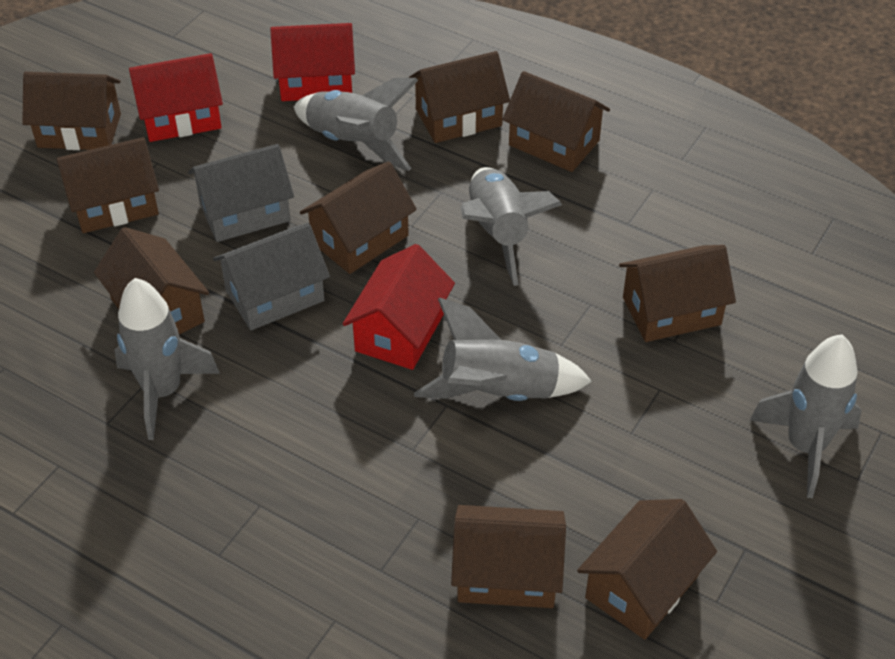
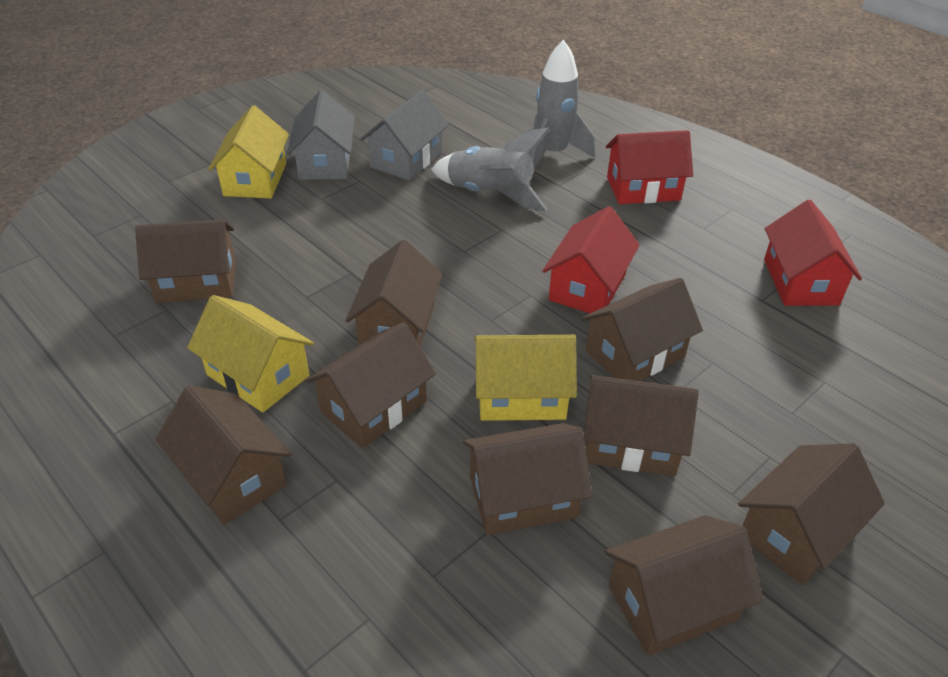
grey rocket: 5 -> 2
yellow house: 0 -> 3

